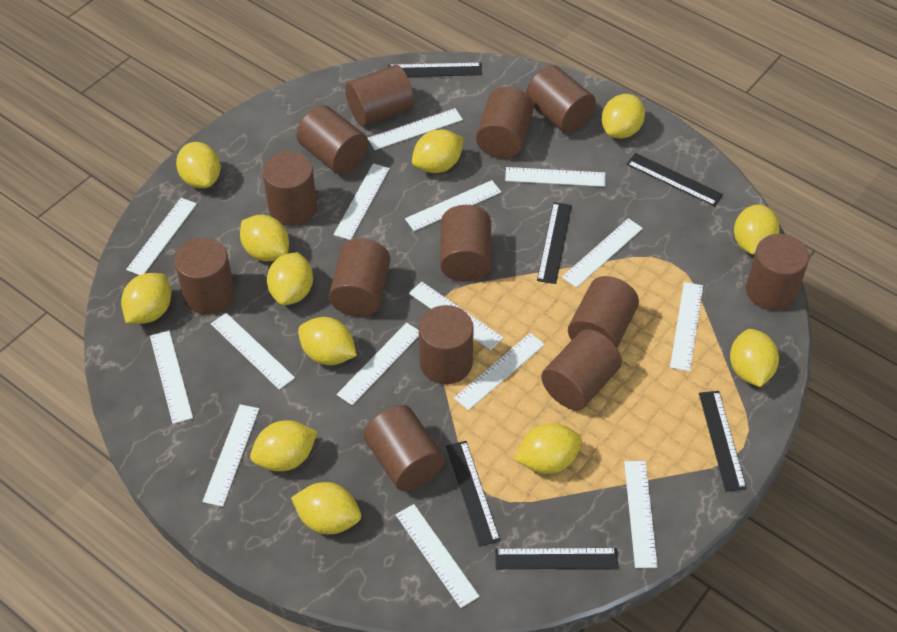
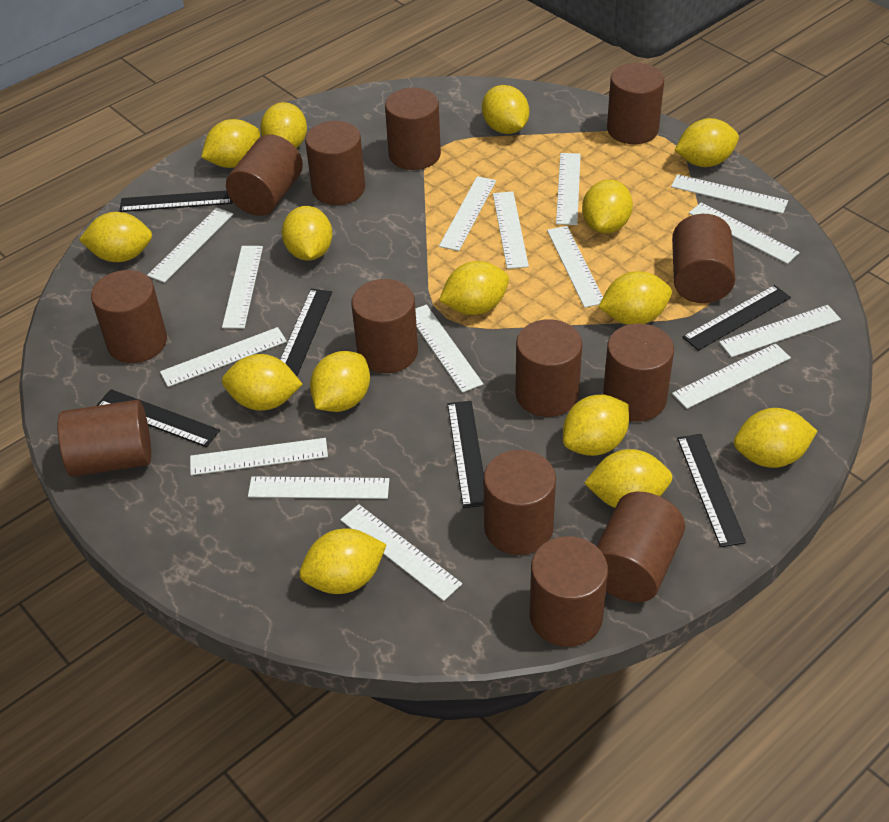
yellow lemon: 12 -> 15

